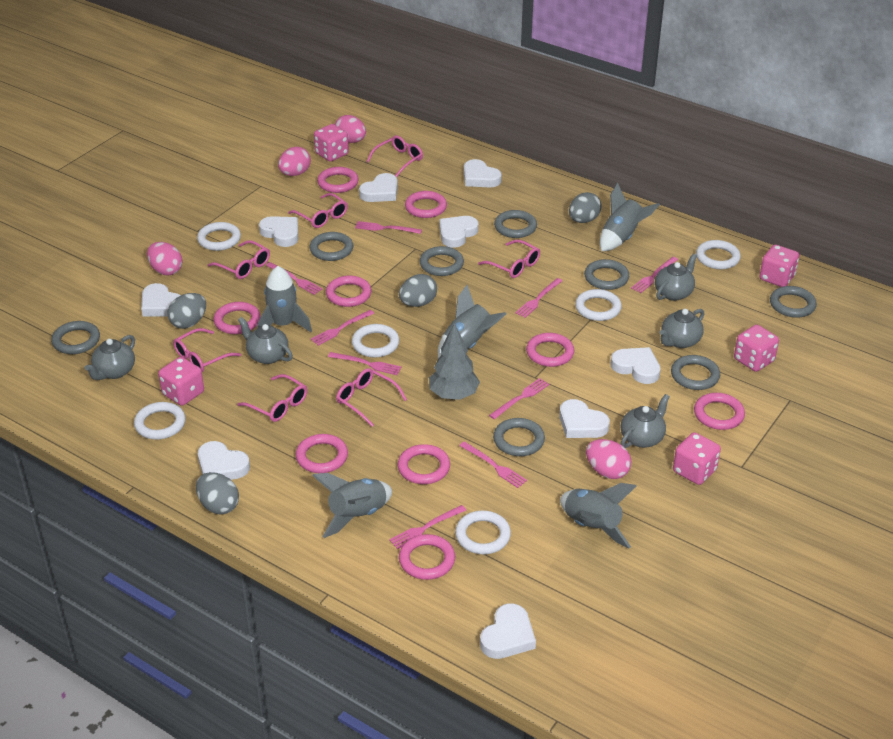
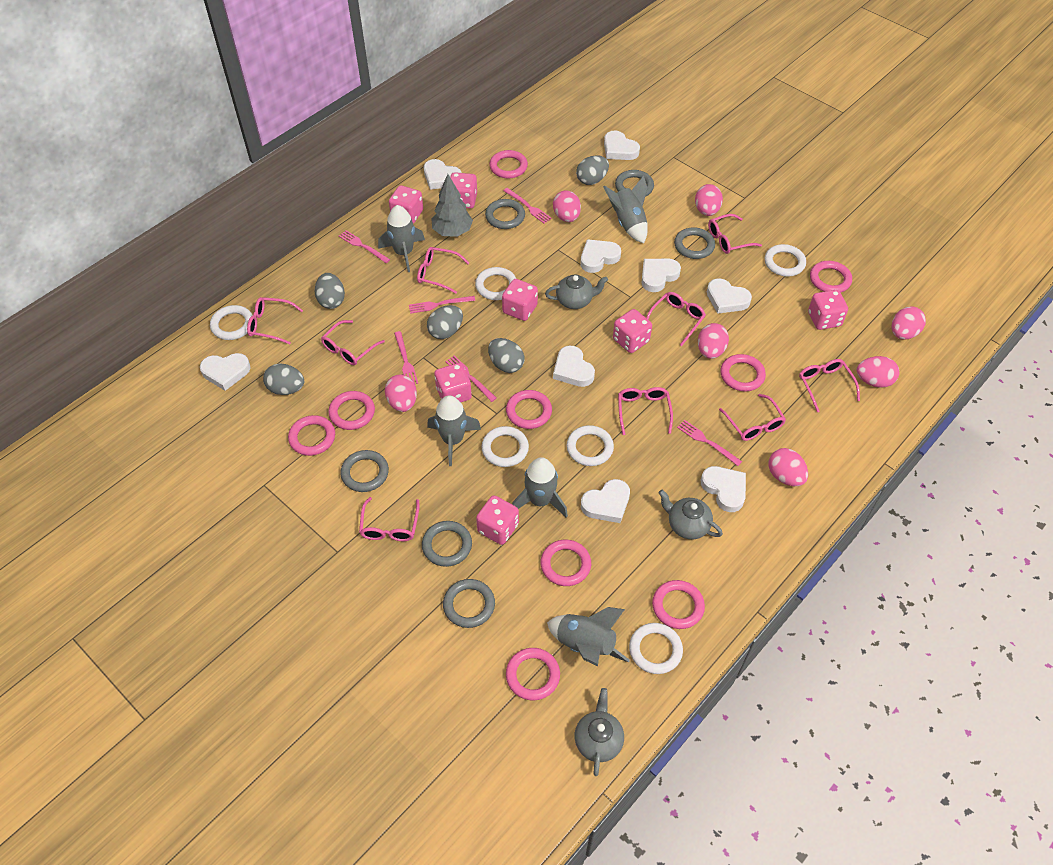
grey egg: 4 -> 5
grey ring: 8 -> 6
grey teapot: 5 -> 3
pink dice: 5 -> 7
pink egg: 4 -> 7
pink fork: 9 -> 6
pink glasses: 7 -> 9

